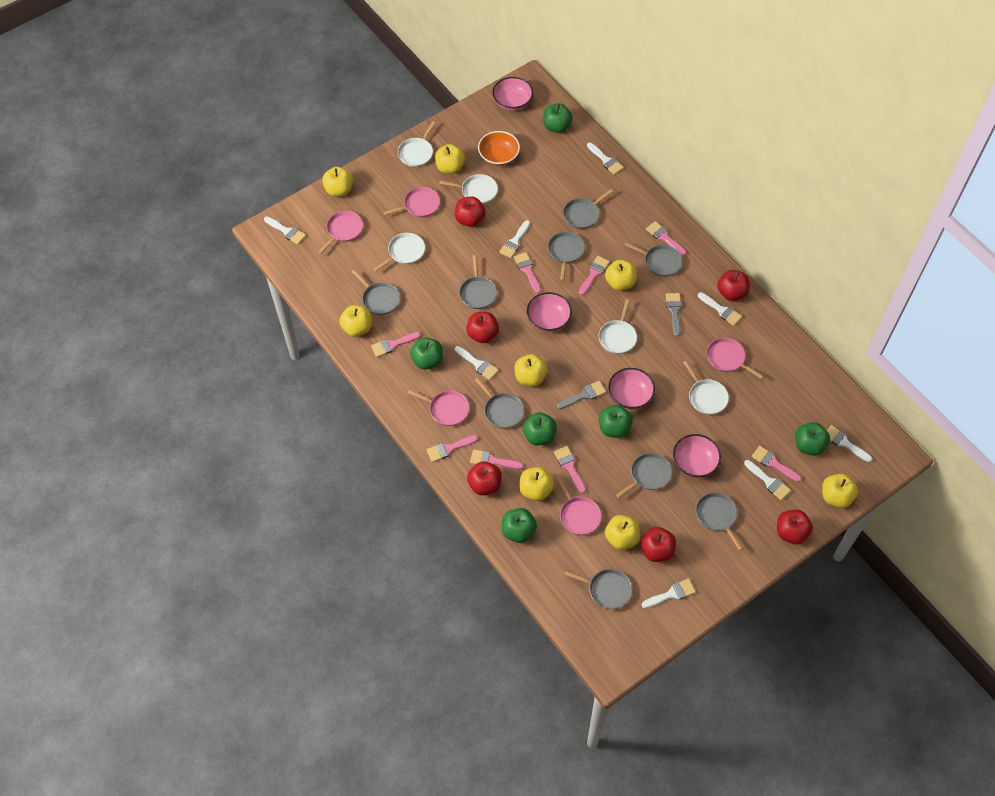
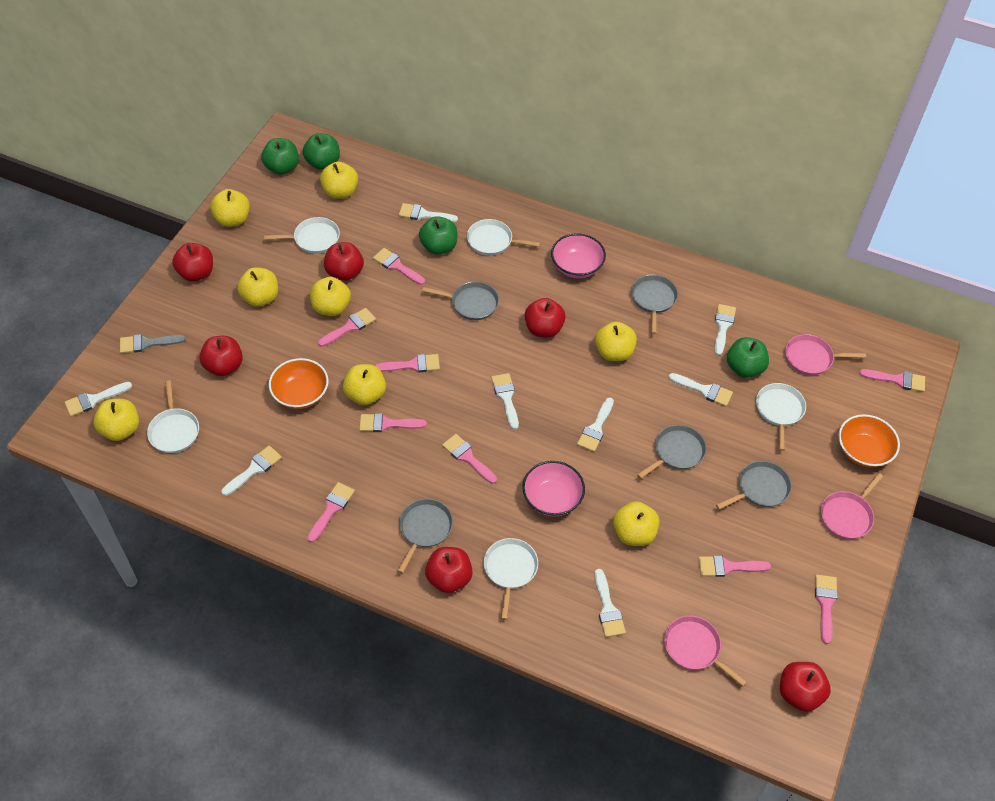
green apple: 6 -> 4
grey brush: 2 -> 1
grey pan: 9 -> 5
orange bowl: 1 -> 2
pink bowl: 4 -> 2
pink brush: 8 -> 9
pink pan: 5 -> 3

